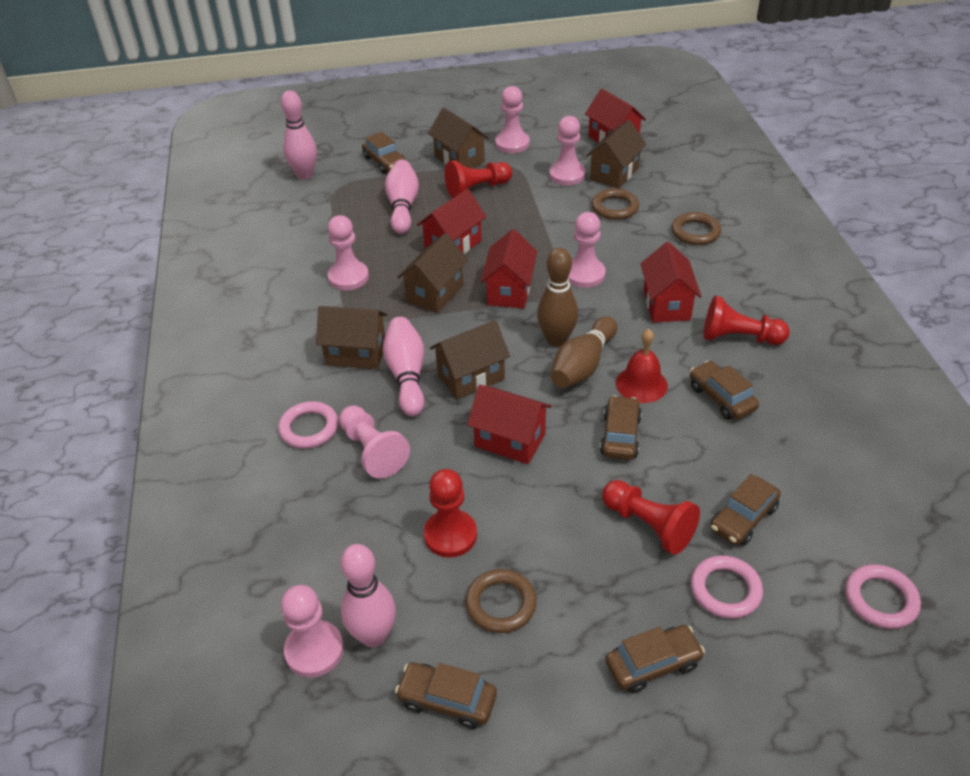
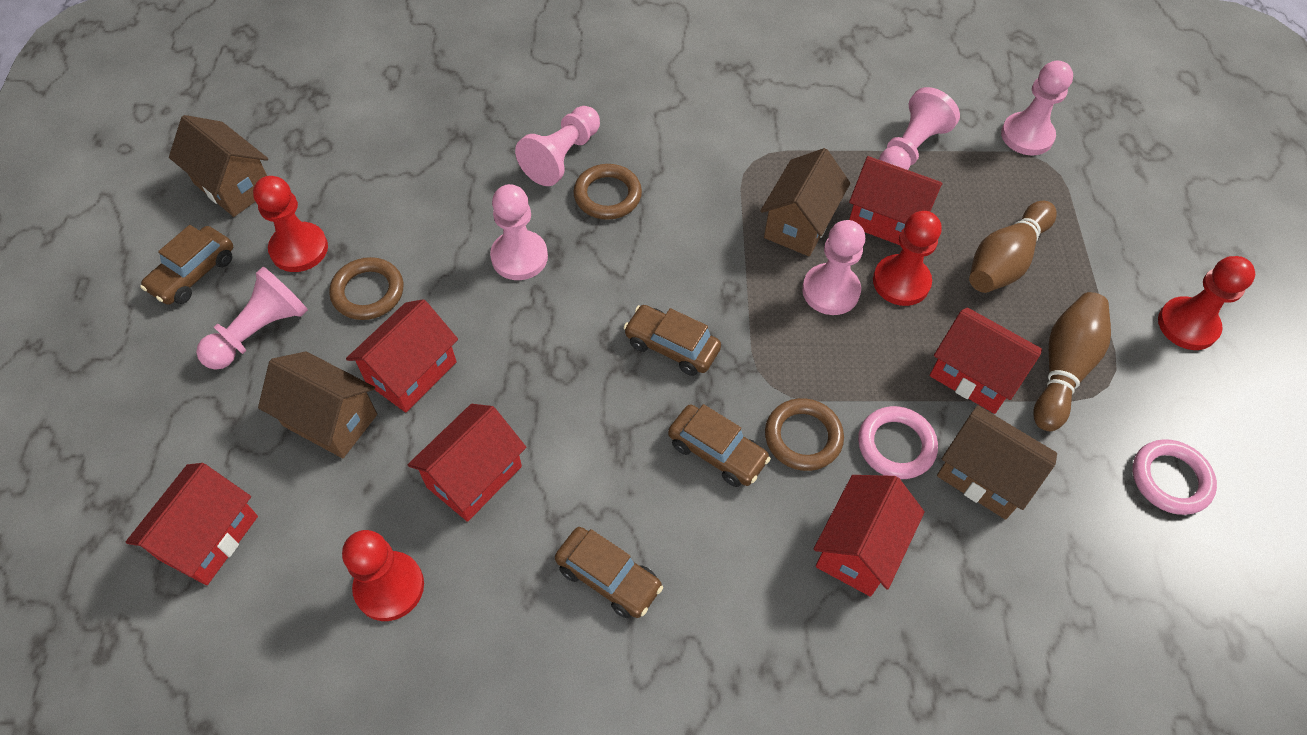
brown car: 6 -> 4
brown house: 5 -> 4
pink bowling pin: 4 -> 0
pink ring: 3 -> 2
red bell: 1 -> 0
red house: 5 -> 6

